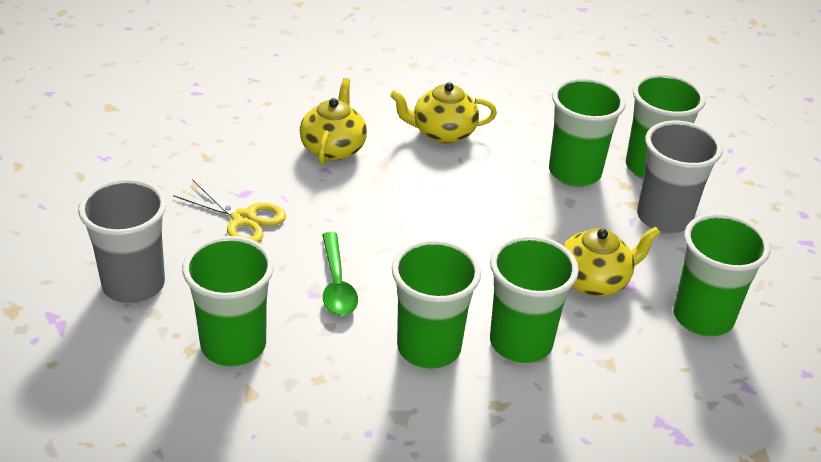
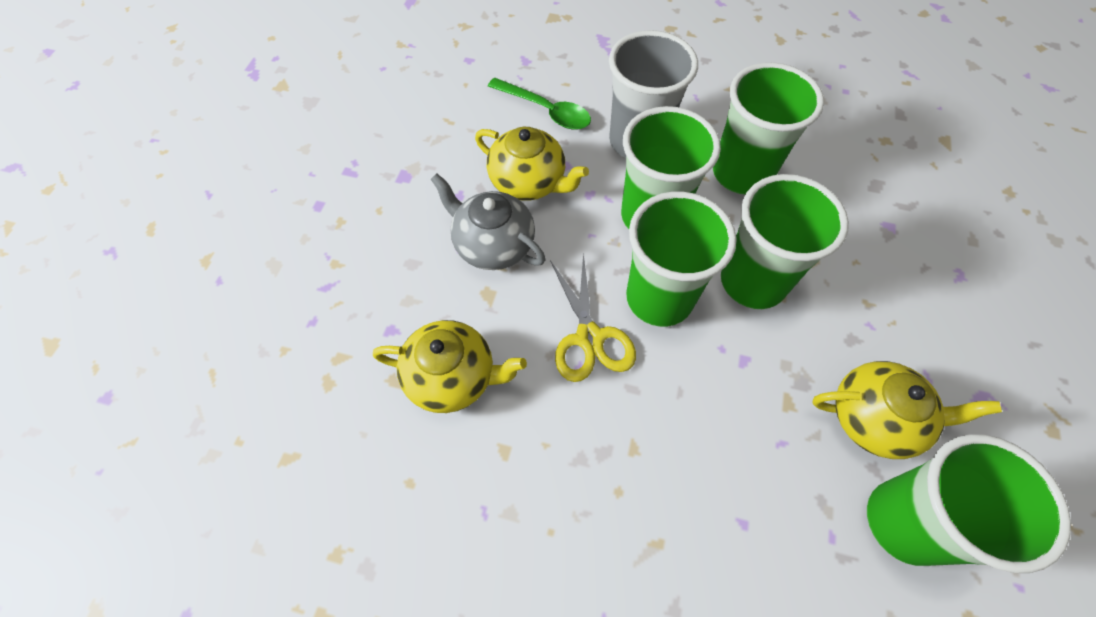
green cup: 6 -> 5
grey cup: 2 -> 1
grey teapot: 0 -> 1

